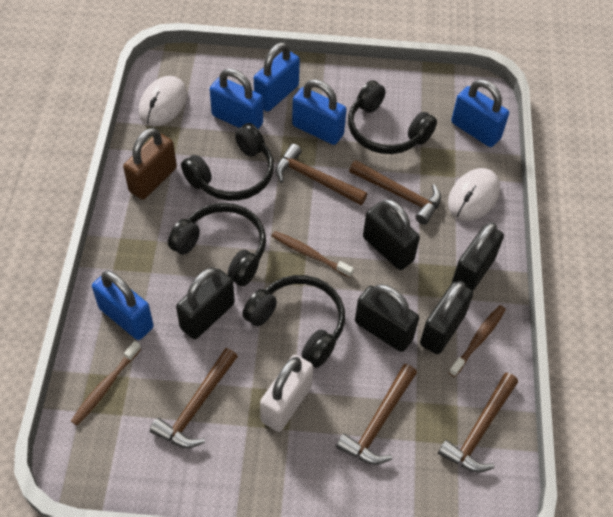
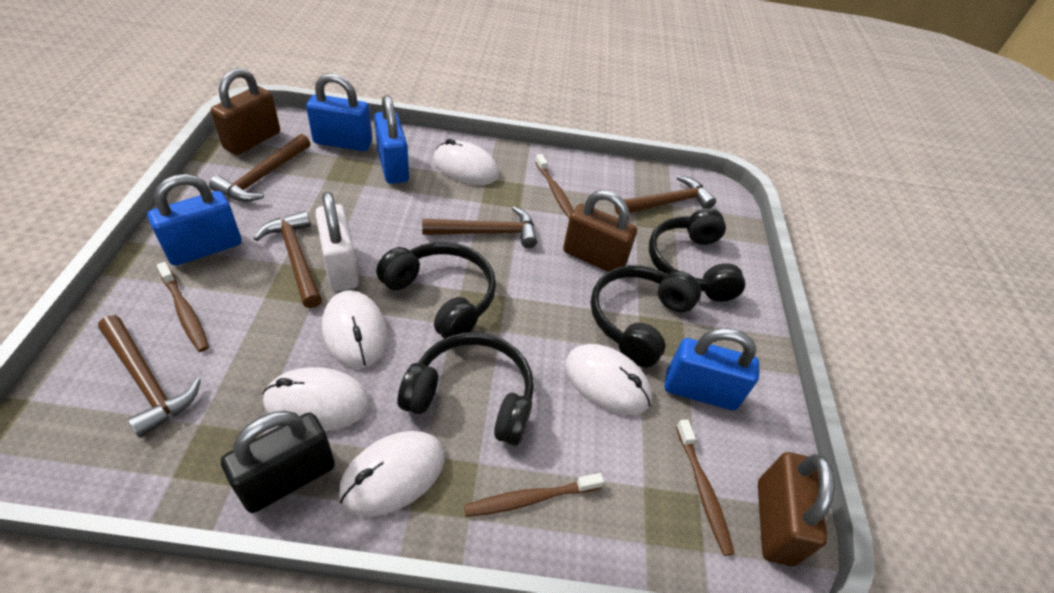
black padlock: 5 -> 1
blue padlock: 5 -> 4
brown padlock: 1 -> 3
brown toothbrush: 3 -> 4
white mouse: 2 -> 5

